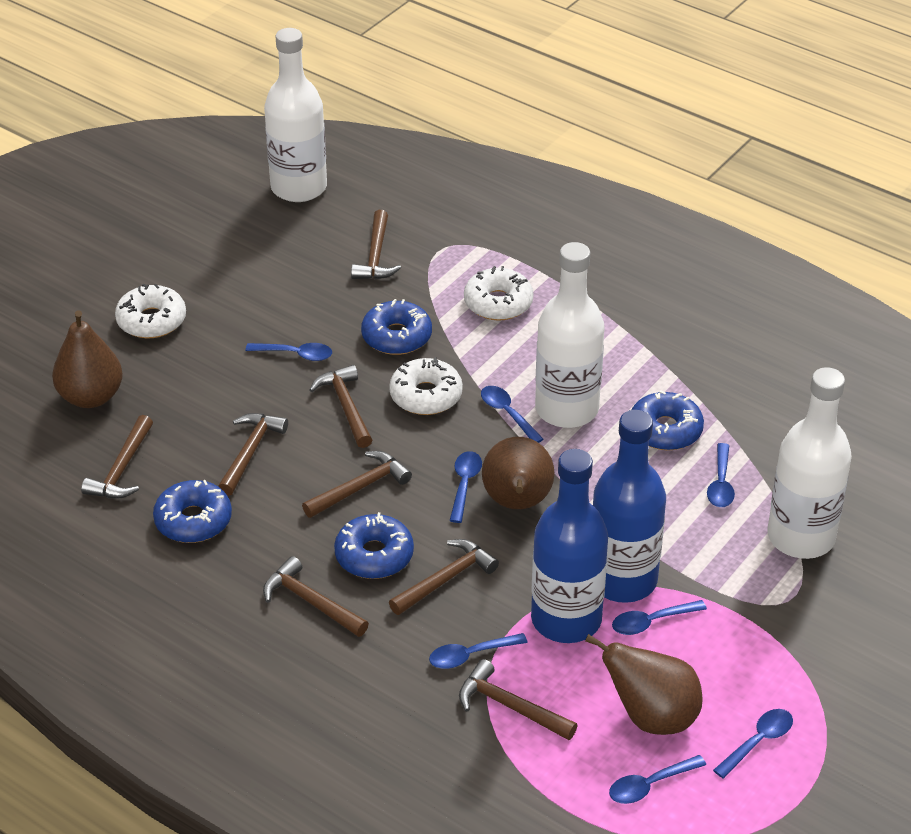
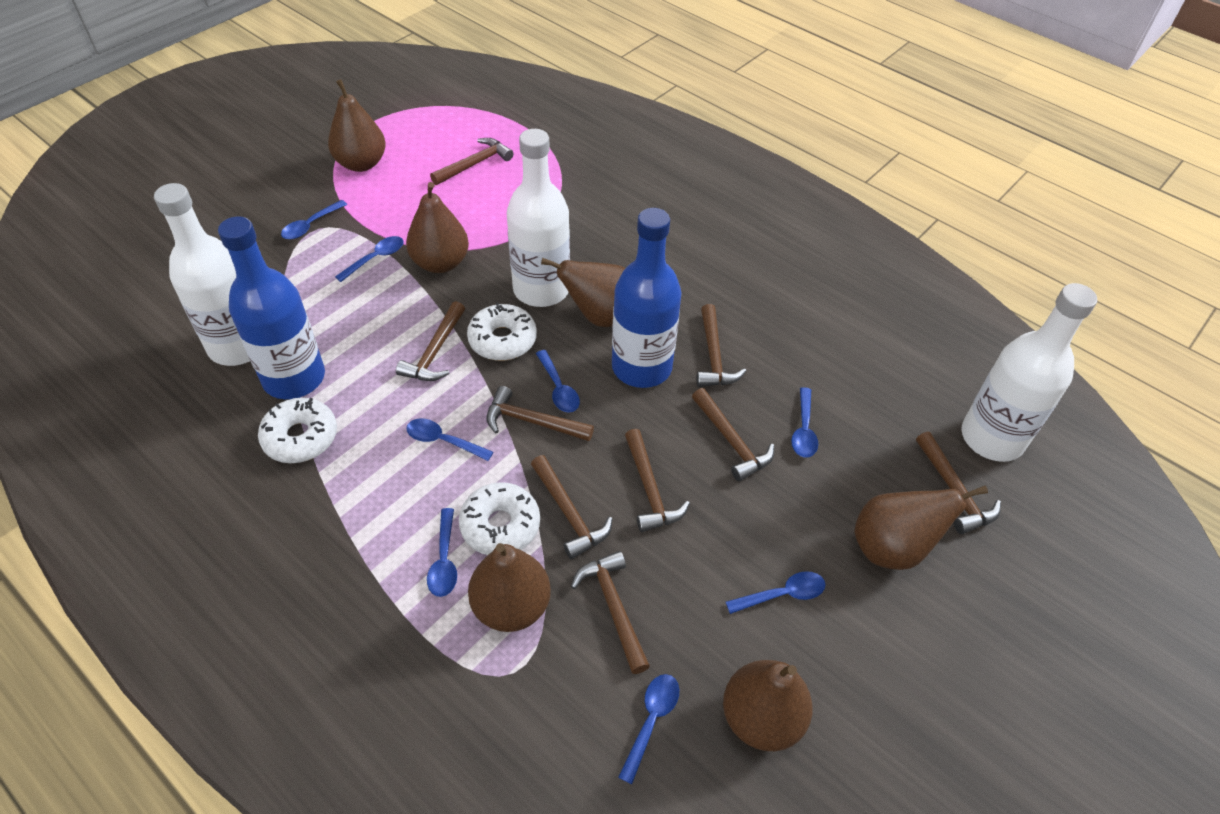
blue donut: 4 -> 0
brown hammer: 8 -> 9
brown pear: 3 -> 6

